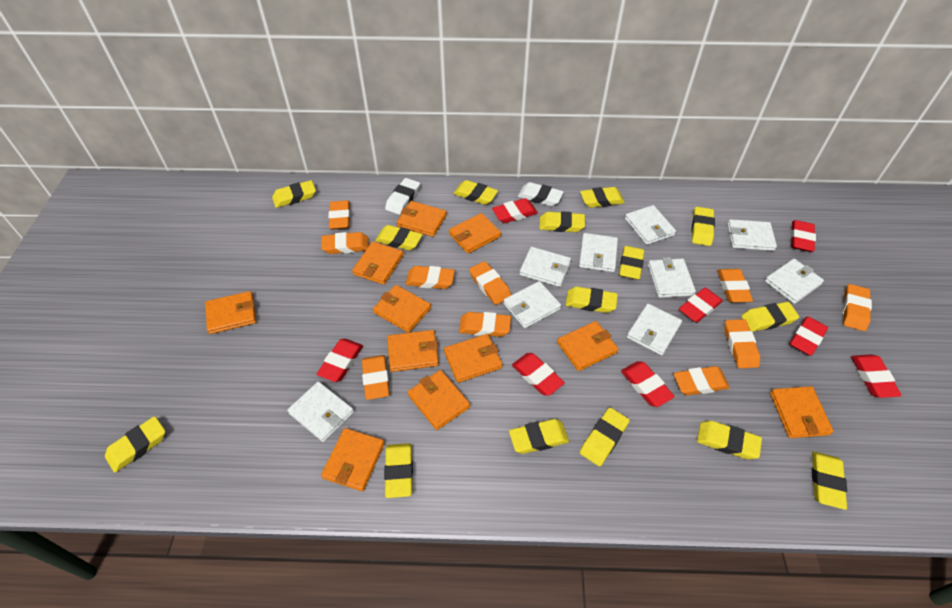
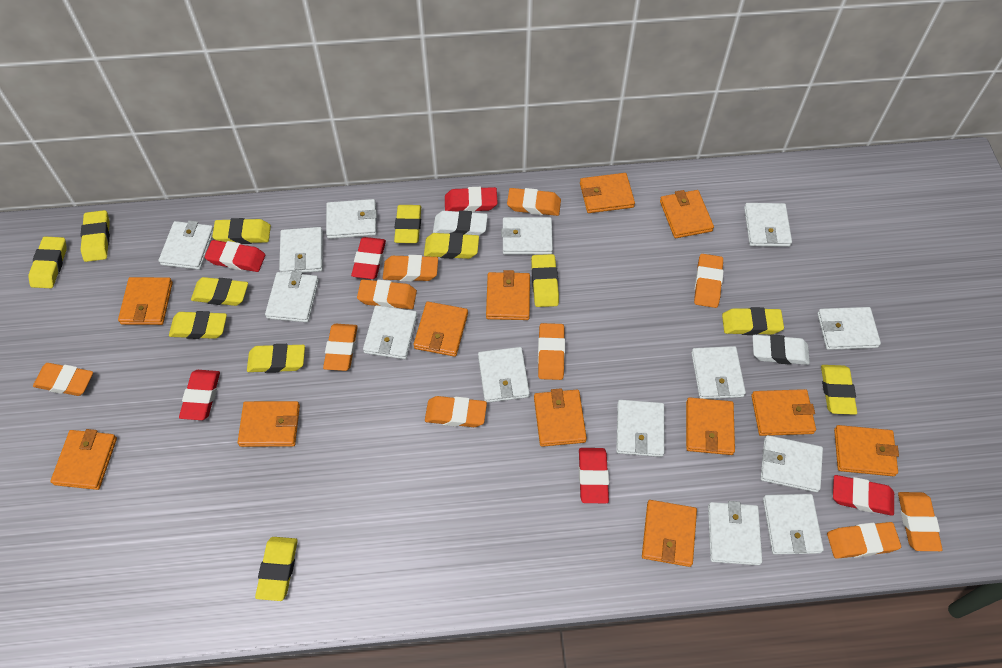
orange wallet: 11 -> 12
red eraser: 8 -> 6
white wallet: 9 -> 14
yellow eraser: 15 -> 12

